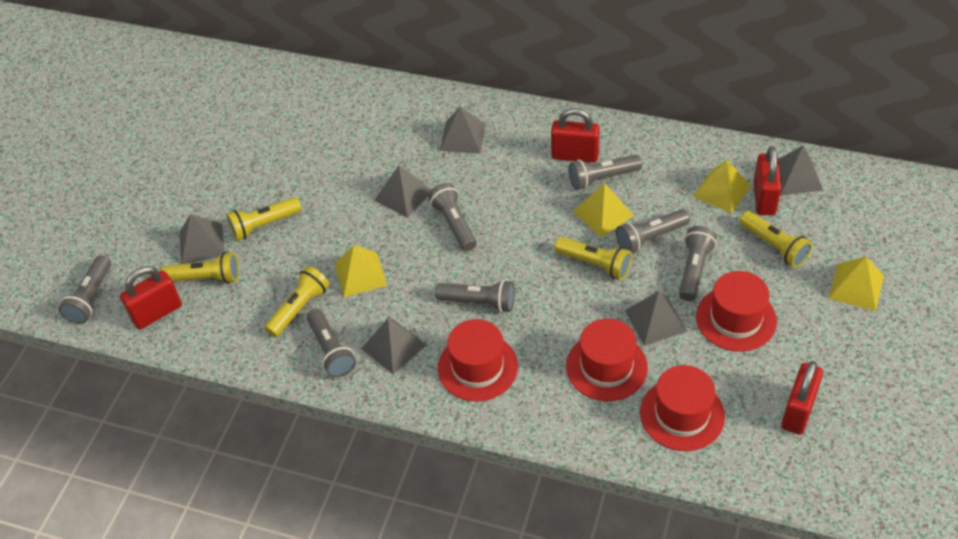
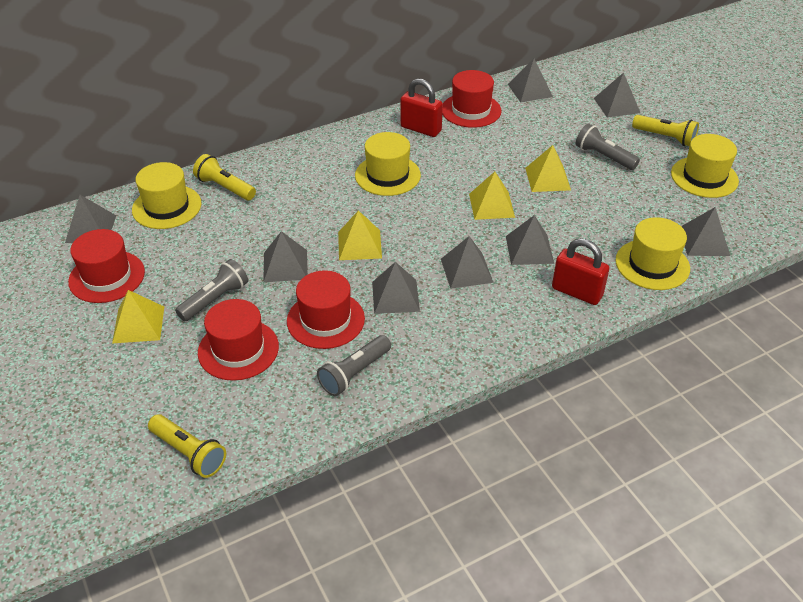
grey flashlight: 7 -> 3
grey pyramid: 6 -> 8
red padlock: 4 -> 2
yellow flashlight: 5 -> 3
yellow hat: 0 -> 4

